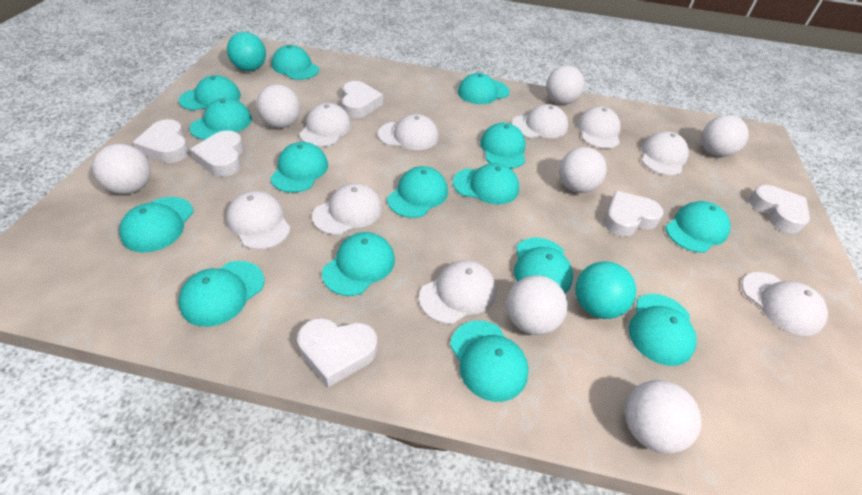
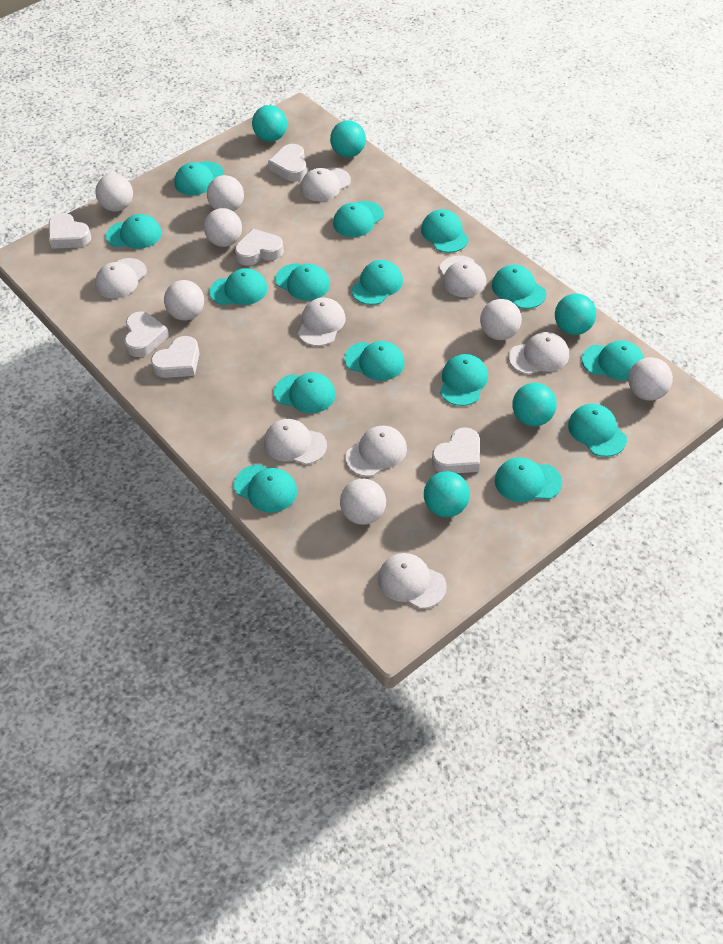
turquoise ball: 2 -> 5
white cap: 9 -> 8

